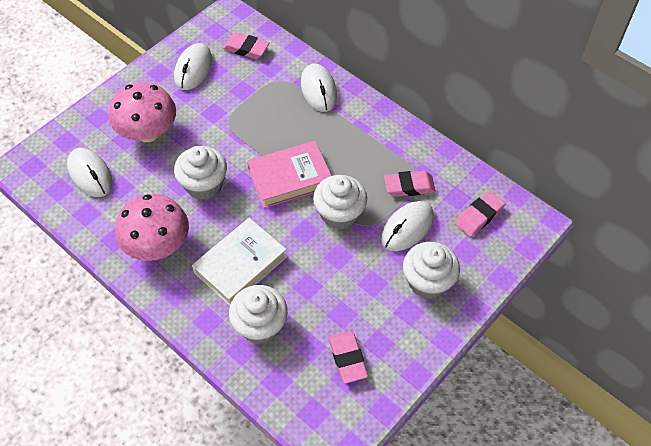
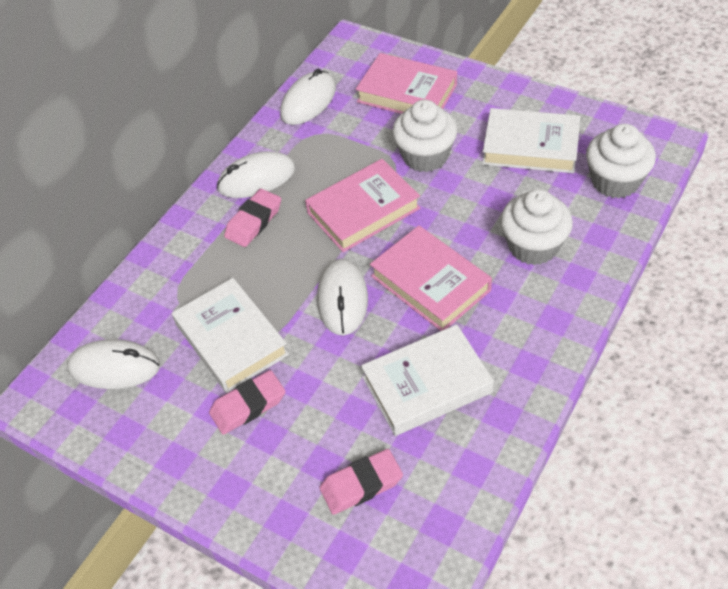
pink book: 1 -> 3
pink eraser: 4 -> 3
pink mushroom: 2 -> 0
white book: 1 -> 3
white cupcake: 4 -> 3

